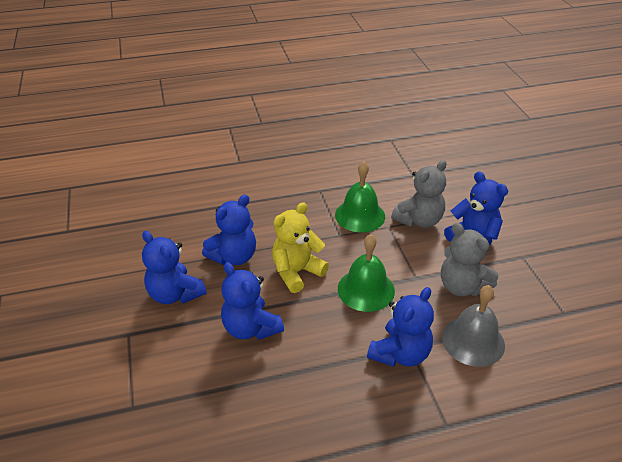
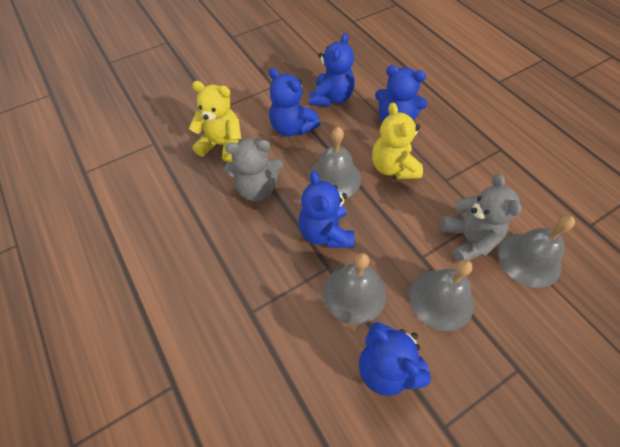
green bell: 2 -> 0
grey bell: 1 -> 4
yellow teddy bear: 1 -> 2

